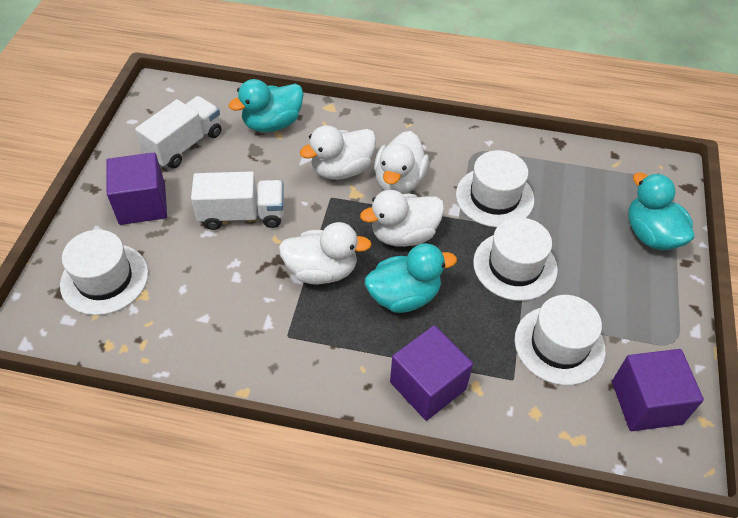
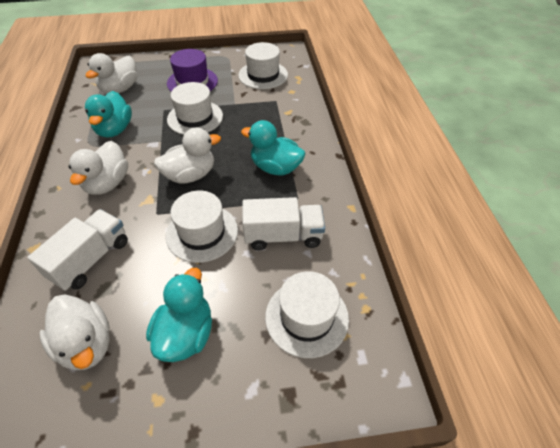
purple cube: 3 -> 0
purple hat: 0 -> 1

